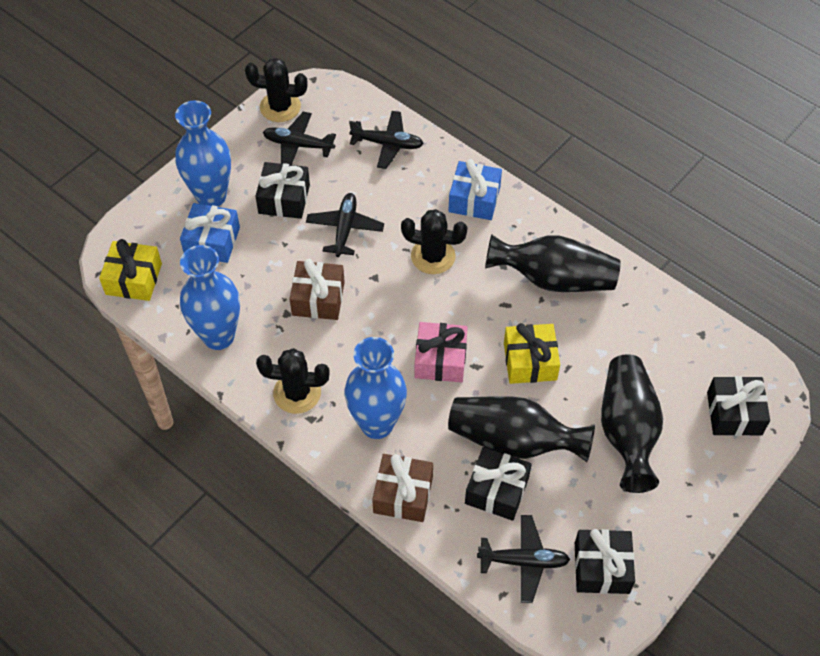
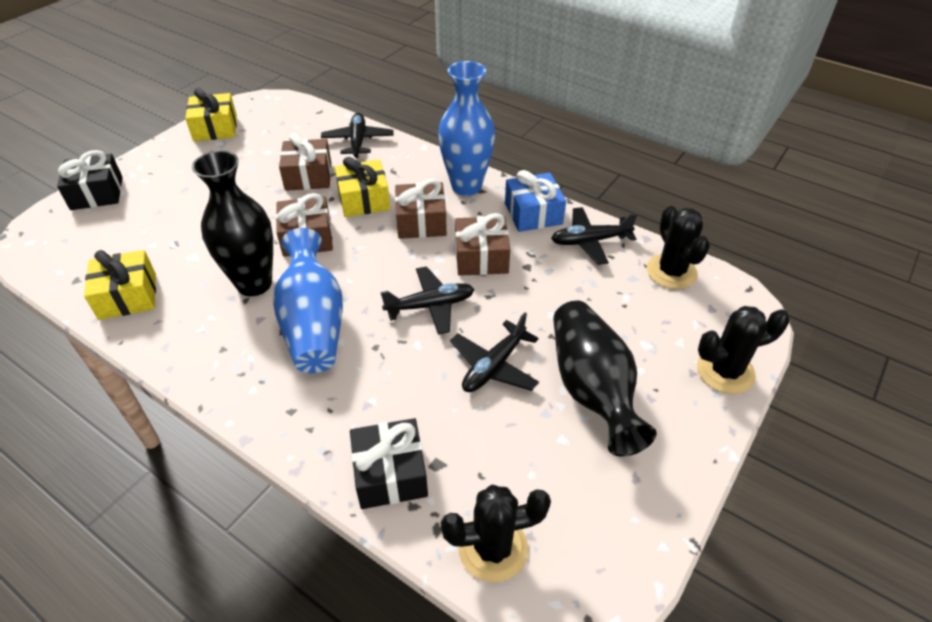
black gift: 4 -> 2
black vase: 3 -> 2
blue gift: 2 -> 1
blue vase: 3 -> 2
brown gift: 2 -> 4
pink gift: 1 -> 0
yellow gift: 2 -> 3

